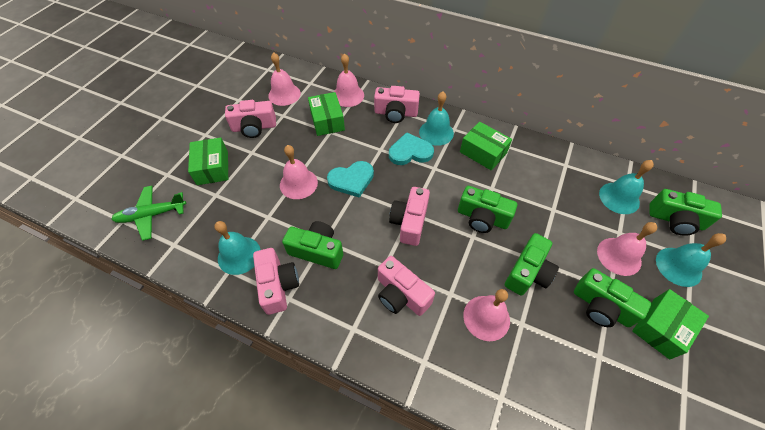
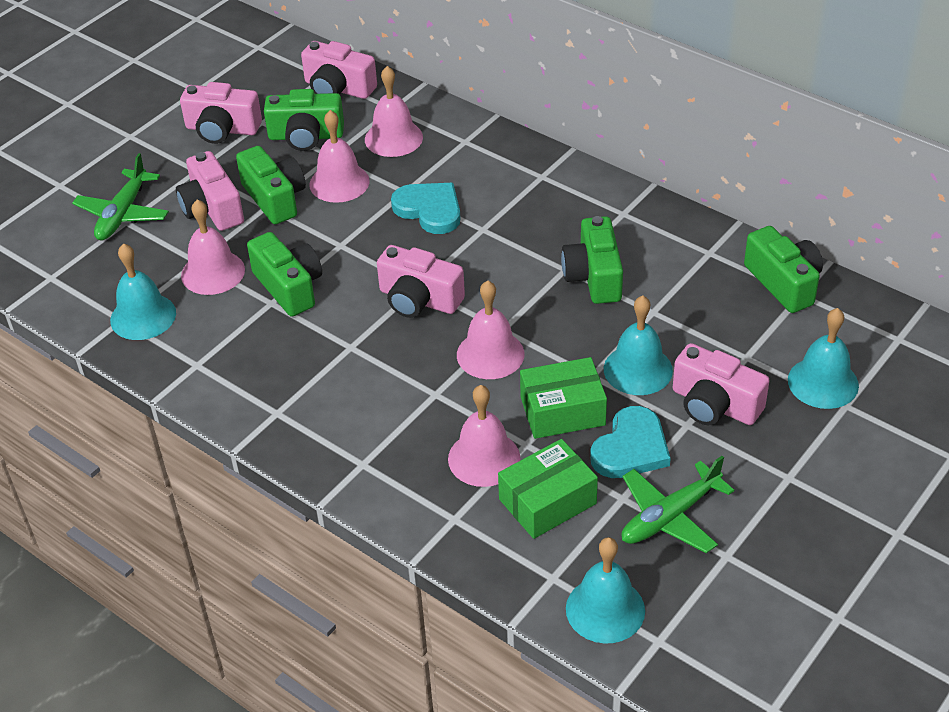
green box: 4 -> 2
green plane: 1 -> 2

